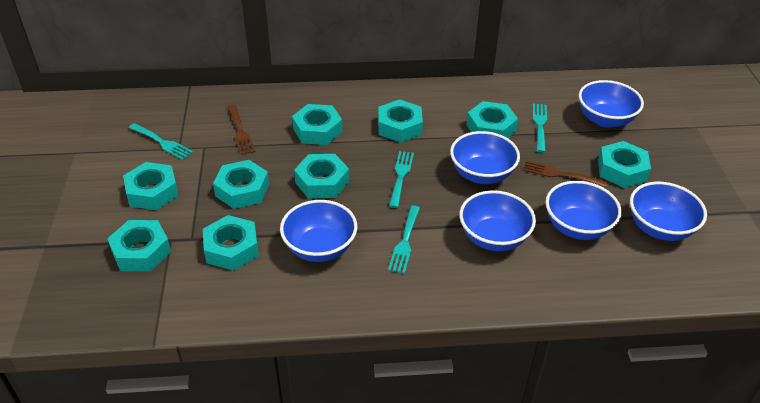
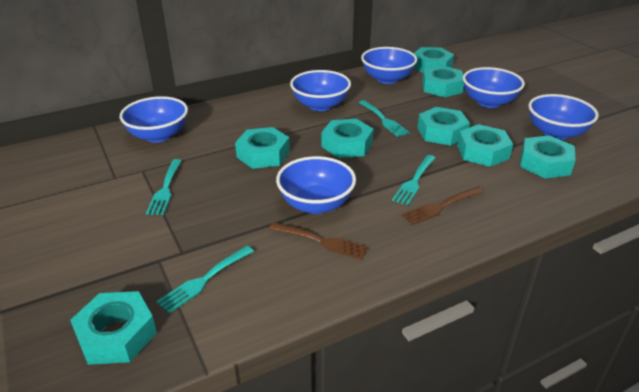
turquoise nut: 9 -> 8

